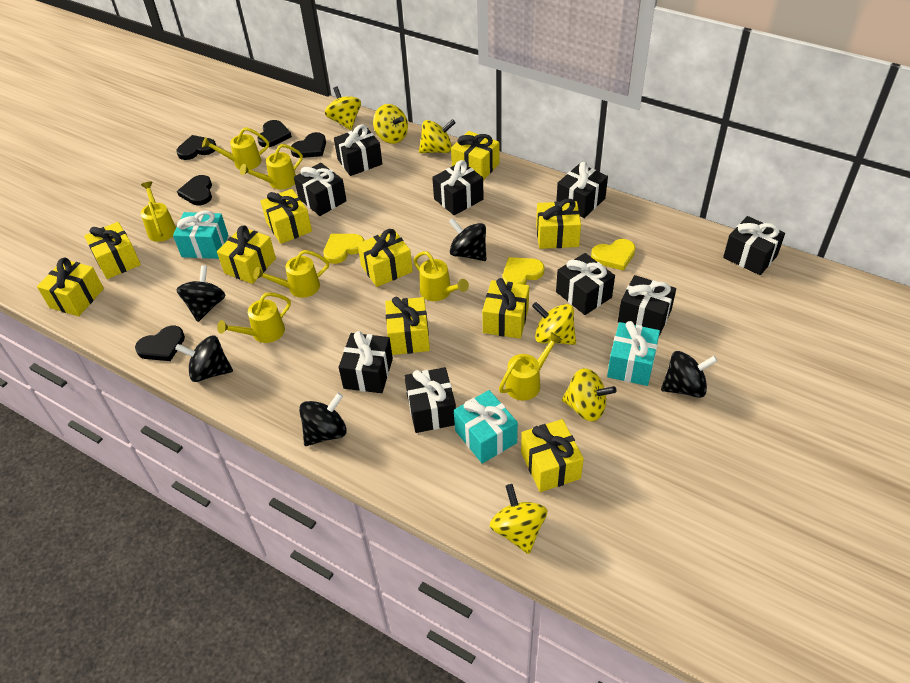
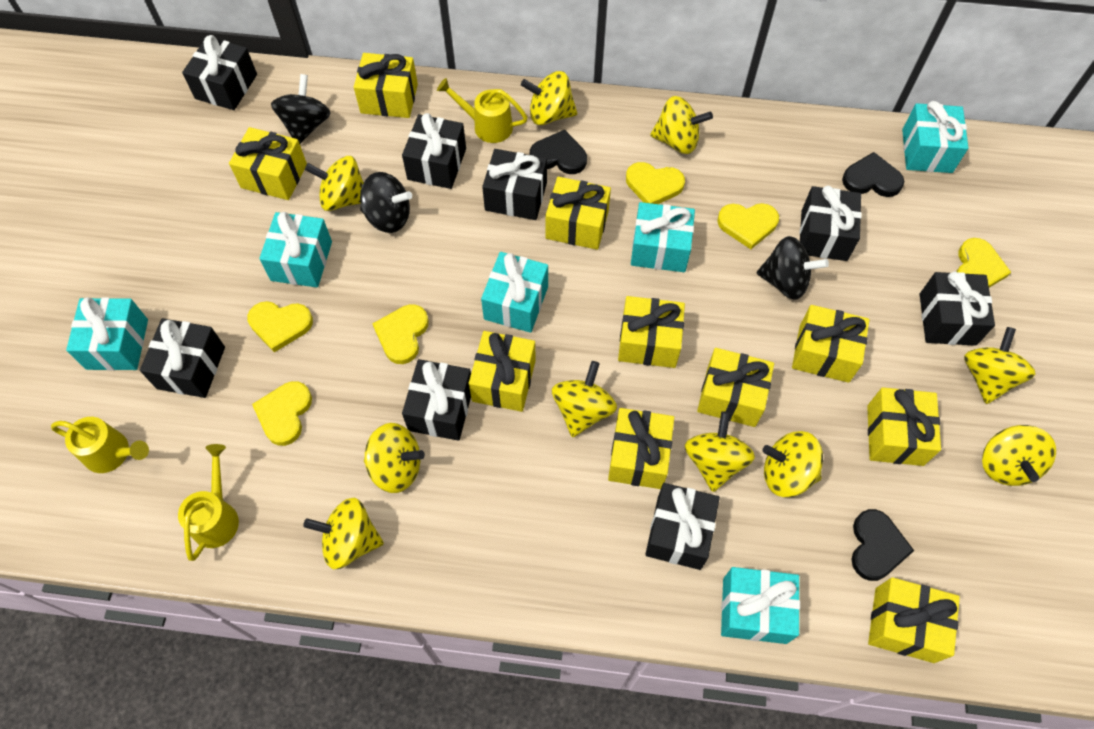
black gift: 9 -> 8
black heart: 5 -> 3
black spinning top: 5 -> 3
turquoise gift: 3 -> 6
yellow heart: 3 -> 6
yellow spinning top: 6 -> 10
yellow watering can: 7 -> 3

